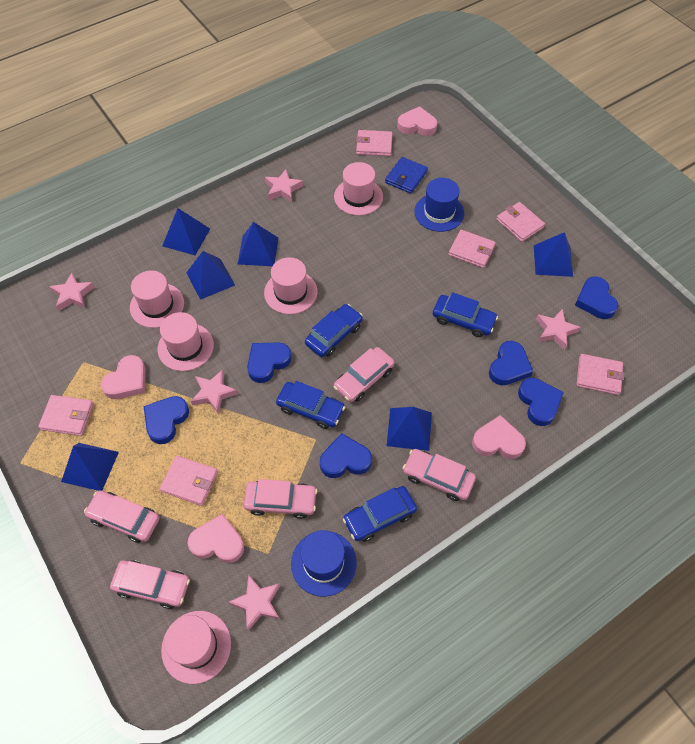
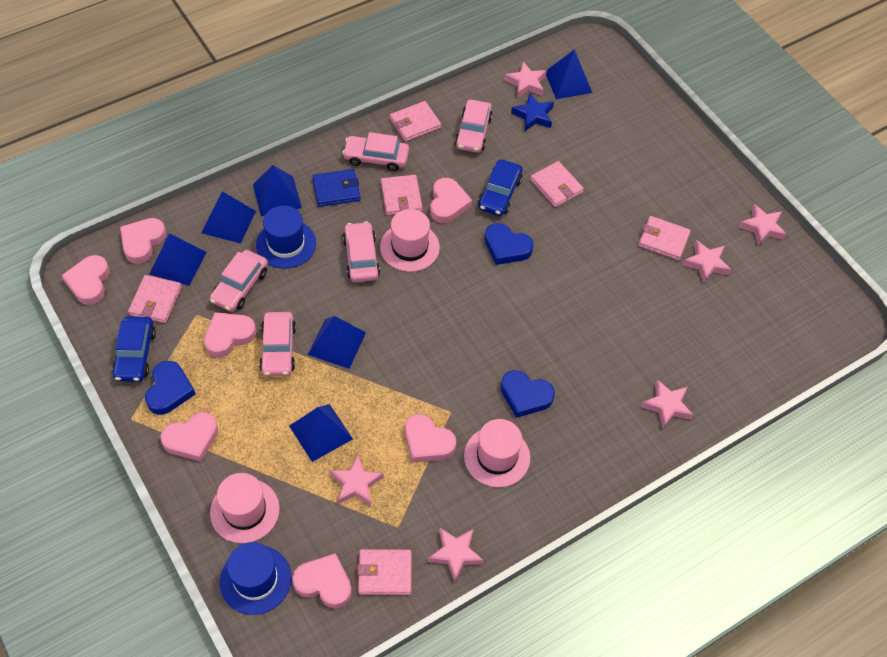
blue car: 4 -> 2
blue heart: 6 -> 3
blue star: 0 -> 1
pink hat: 5 -> 3
pink heart: 4 -> 7
pink star: 5 -> 6

